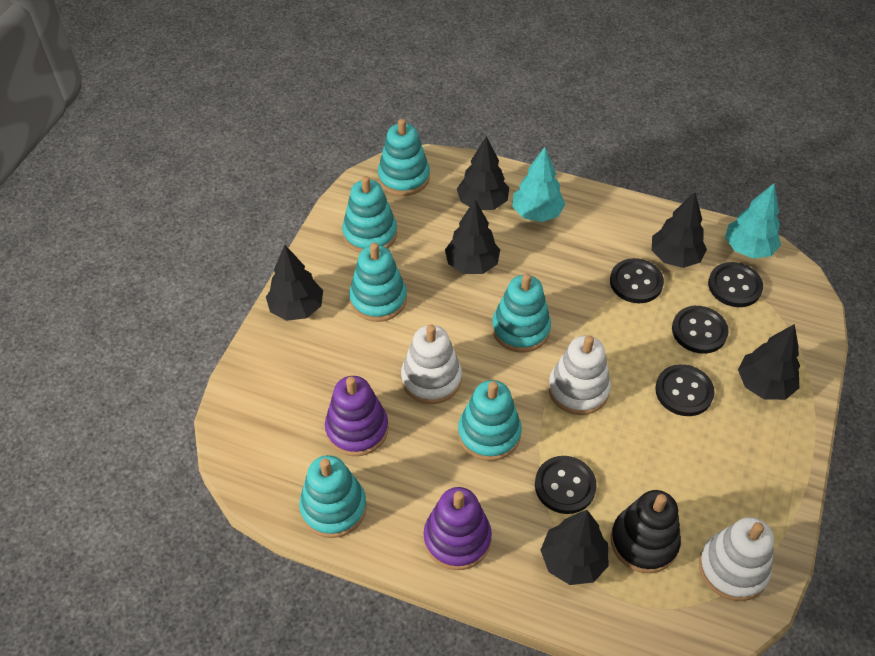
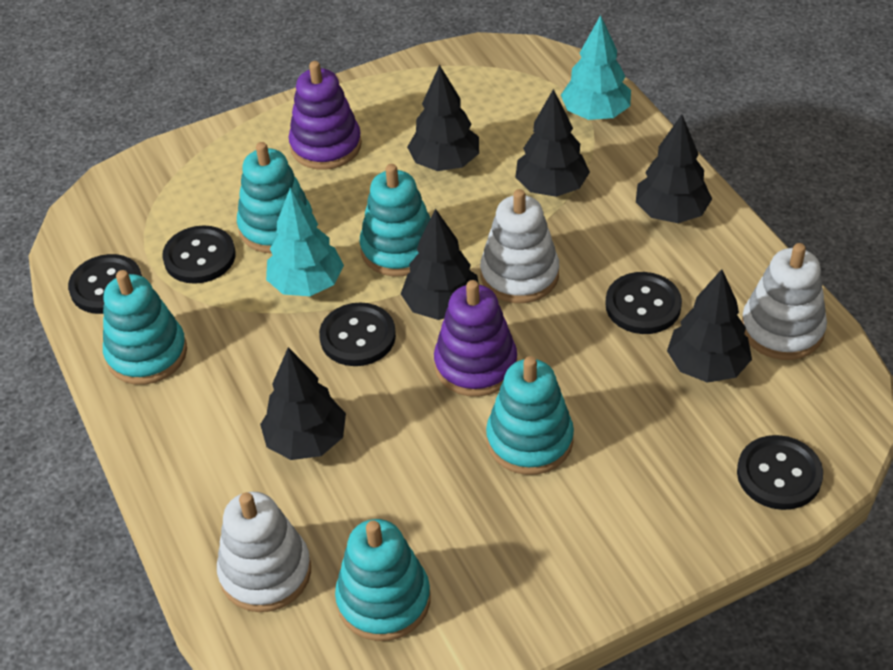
black stacking toy: 1 -> 0
turquoise stacking toy: 6 -> 5

